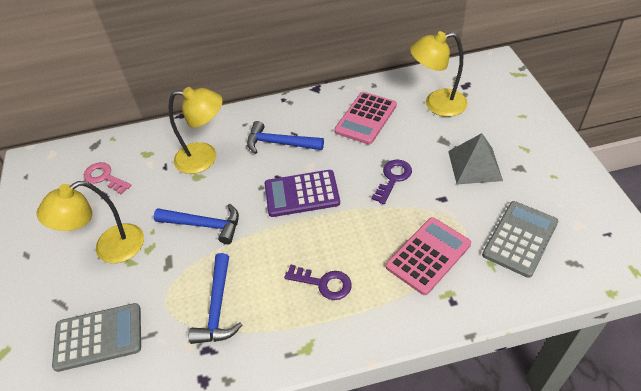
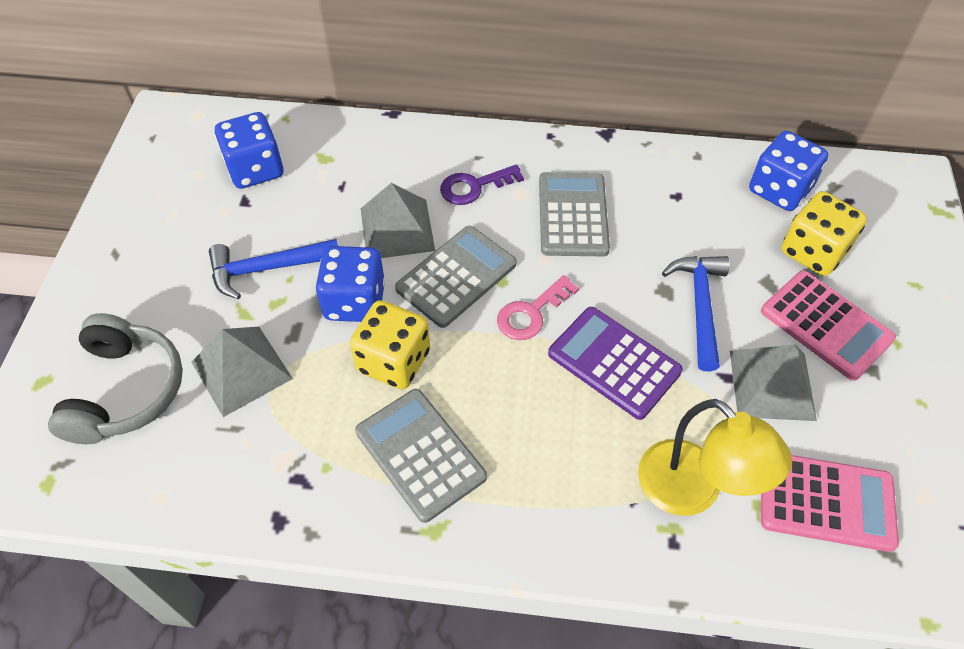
blue dice: 0 -> 3
blue hammer: 3 -> 2
grey calculator: 2 -> 3
grey headphones: 0 -> 1
grey pyramid: 1 -> 3
purple key: 2 -> 1
yellow dice: 0 -> 2
yellow lamp: 3 -> 1

